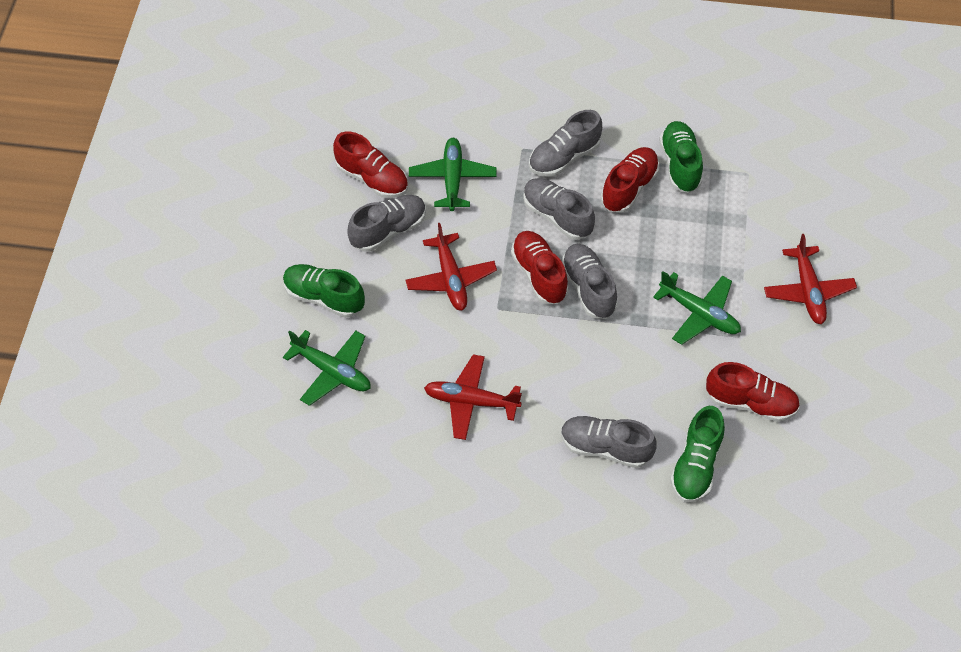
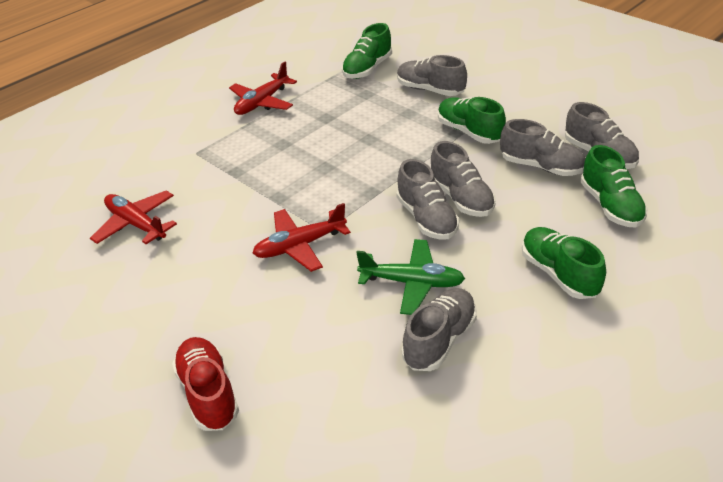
green plane: 3 -> 1
green shoe: 3 -> 4
grey shoe: 5 -> 6
red shoe: 4 -> 1

